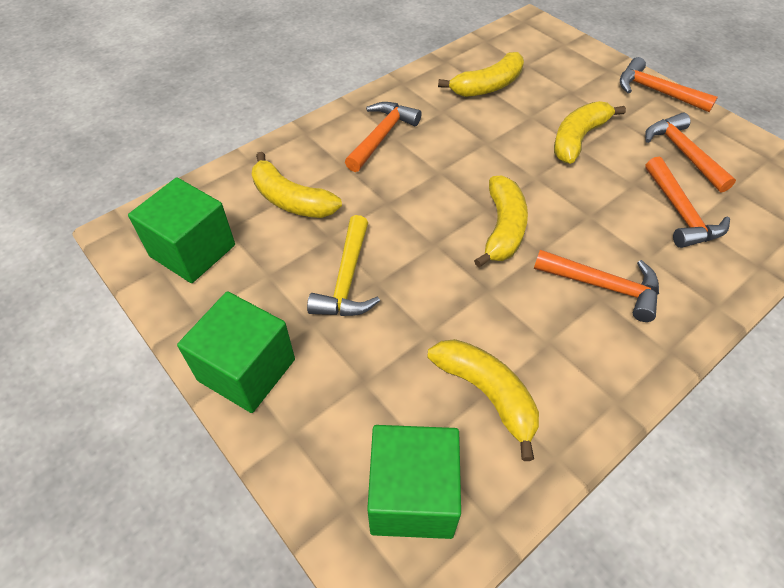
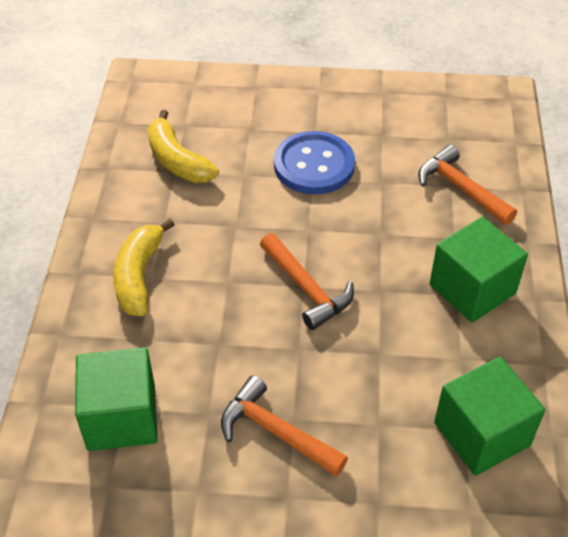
blue button: 0 -> 1
orange hammer: 5 -> 3
yellow banana: 5 -> 2
yellow hammer: 1 -> 0

